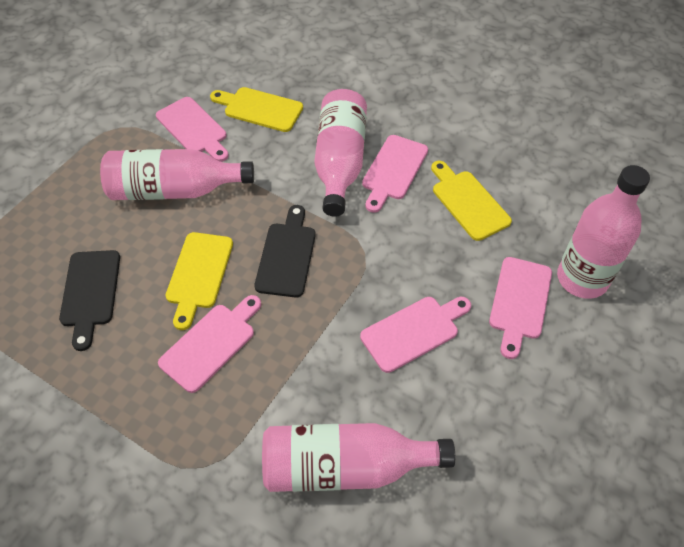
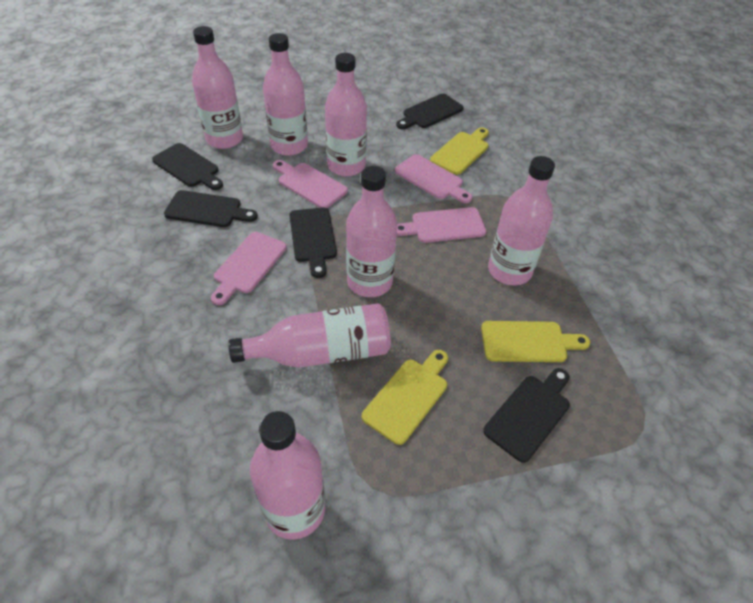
black cutting board: 2 -> 5
pink bottle: 4 -> 7
pink cutting board: 5 -> 4

